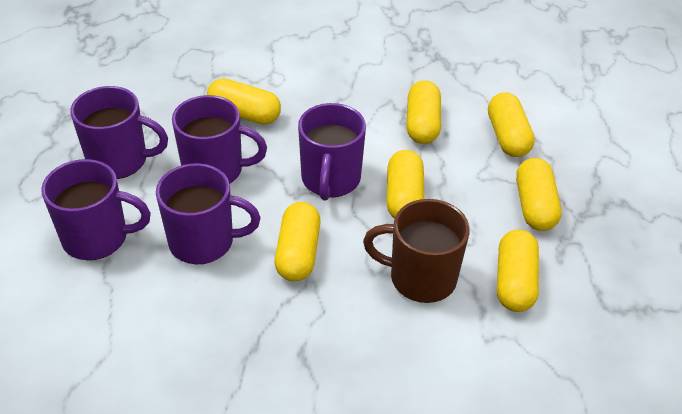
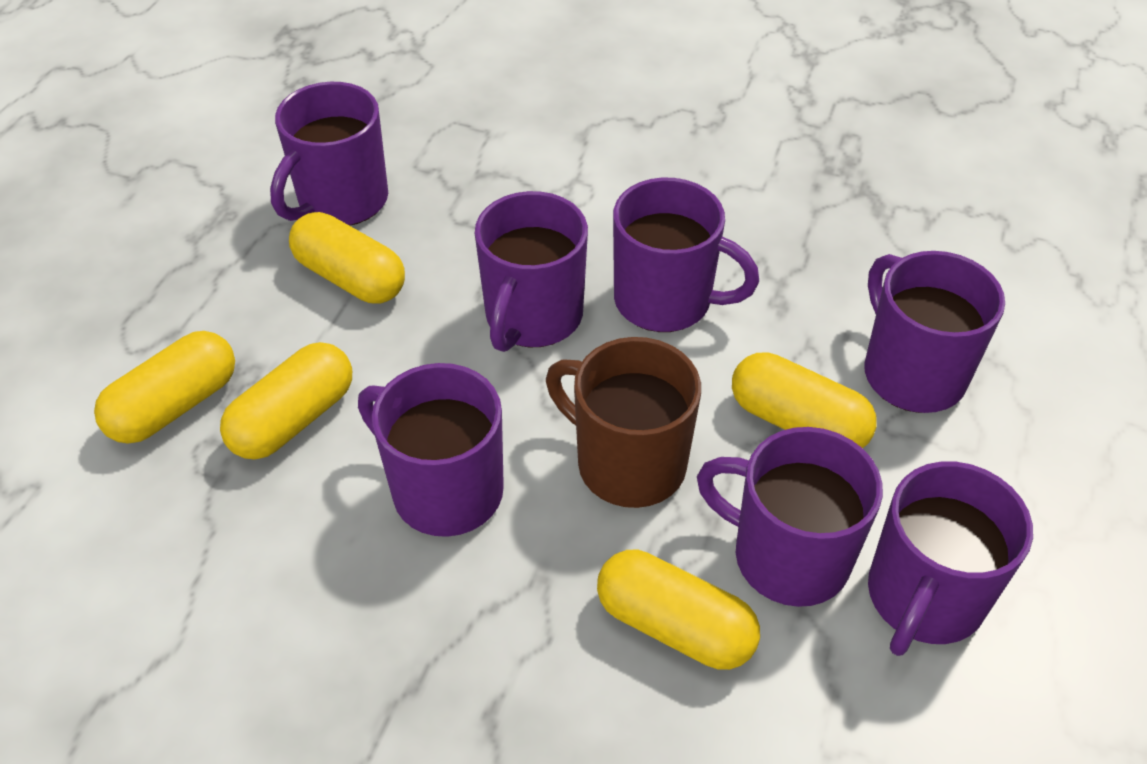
purple mug: 5 -> 7
yellow capsule: 7 -> 5

